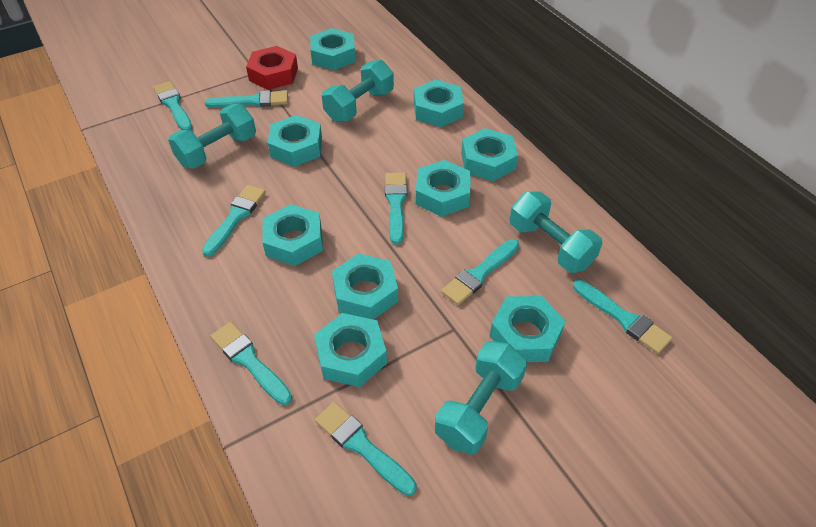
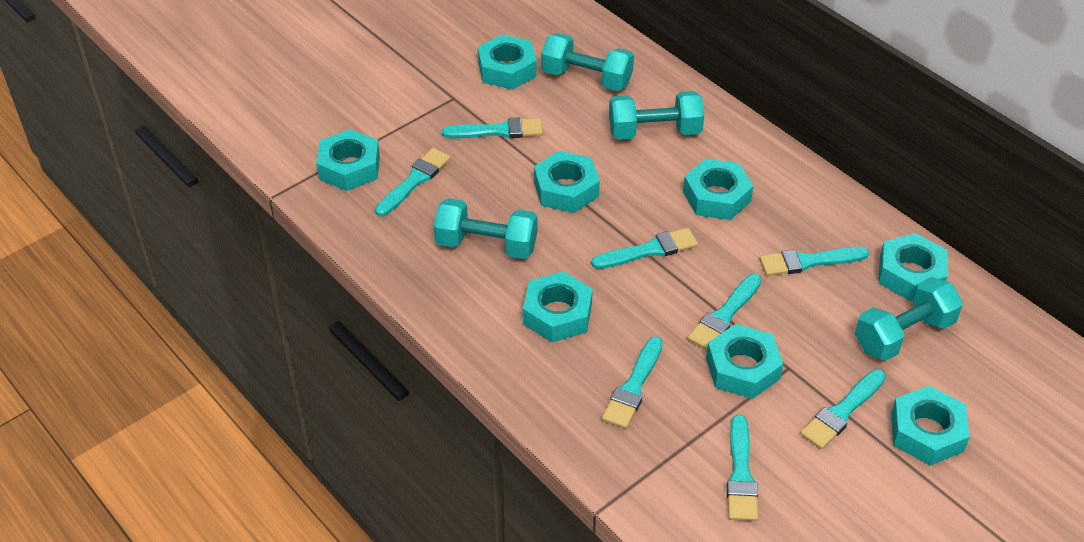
red nut: 1 -> 0
turquoise nut: 9 -> 8

